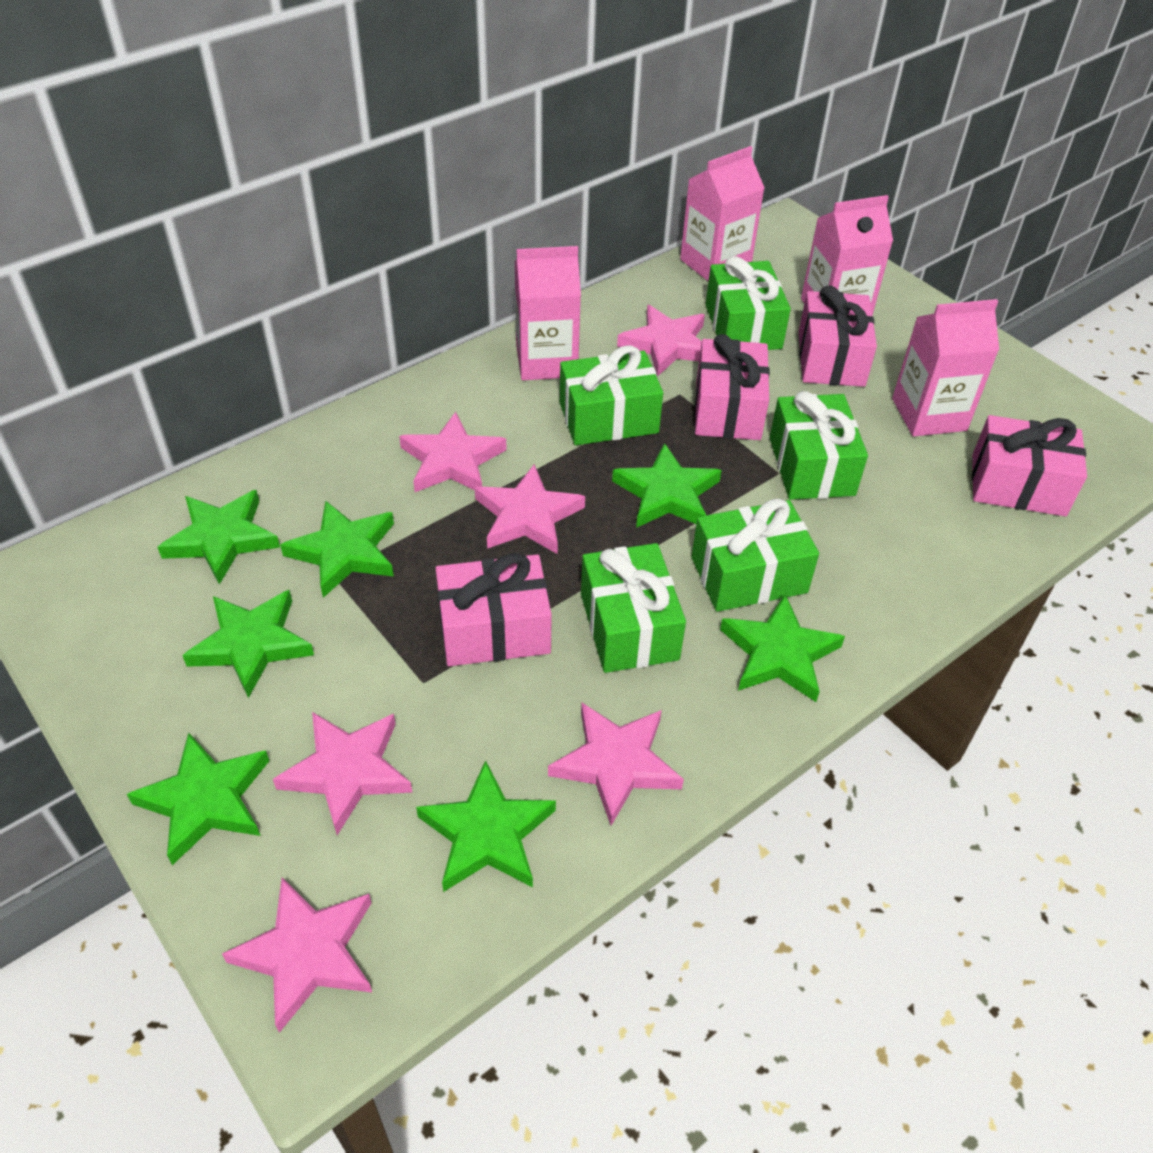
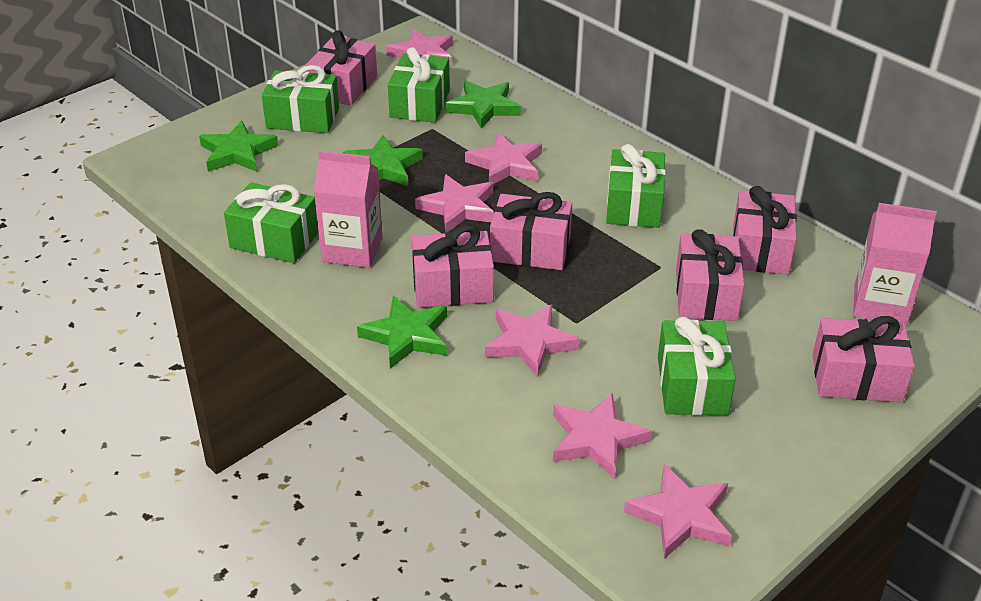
green star: 7 -> 4
pink carton: 4 -> 2
pink gift: 4 -> 6

